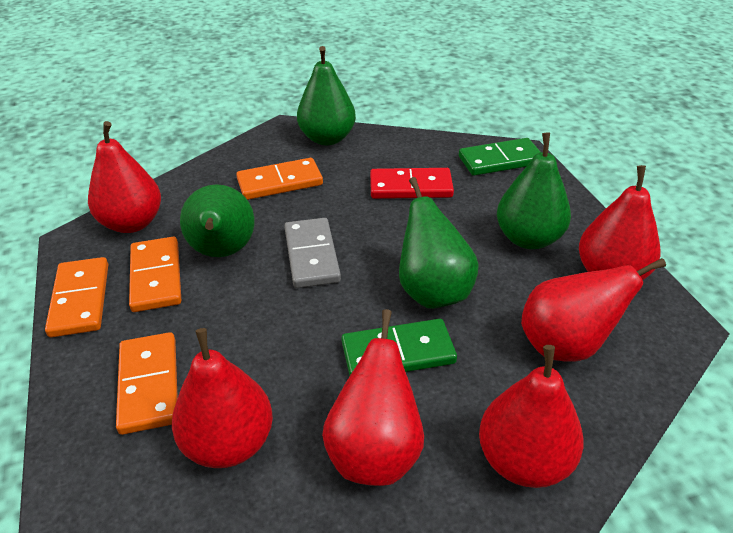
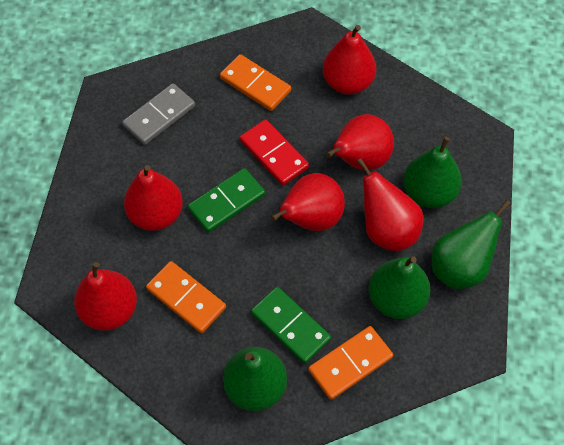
orange domino: 4 -> 3

